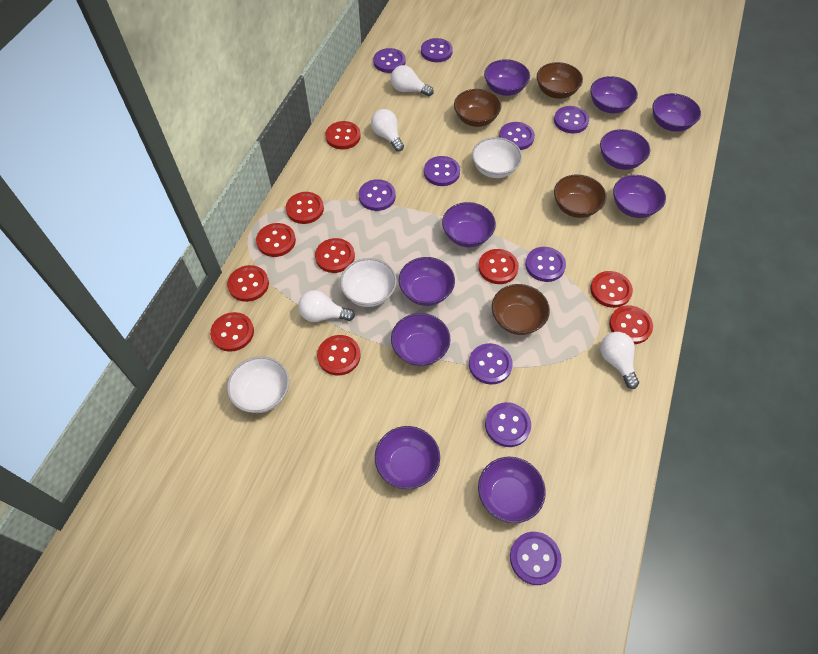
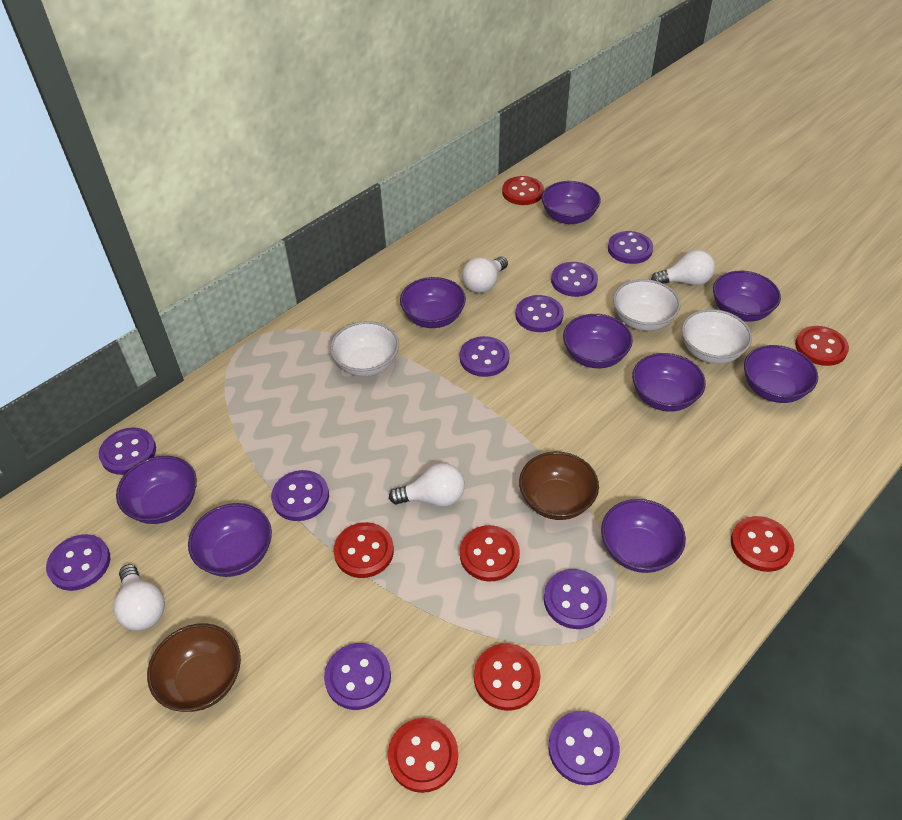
brown bowl: 4 -> 2
purple bowl: 10 -> 9
red button: 10 -> 7

